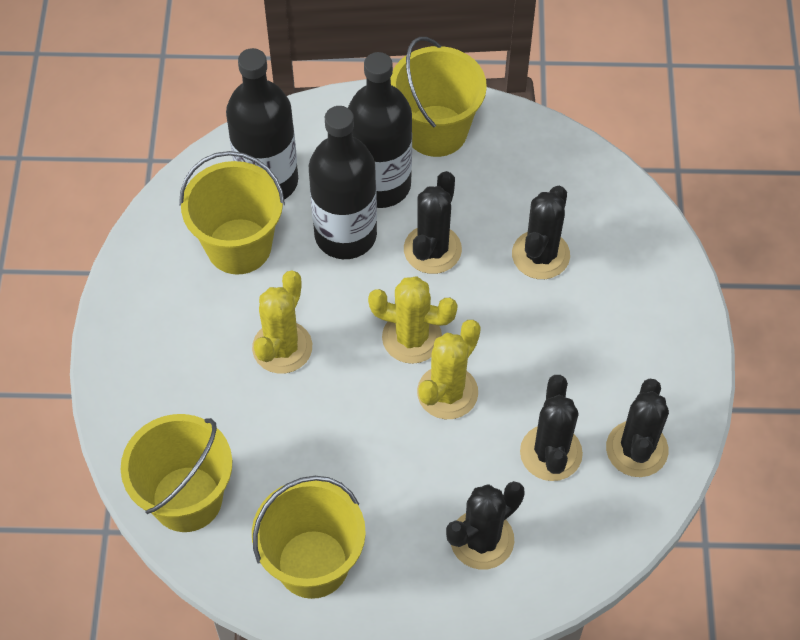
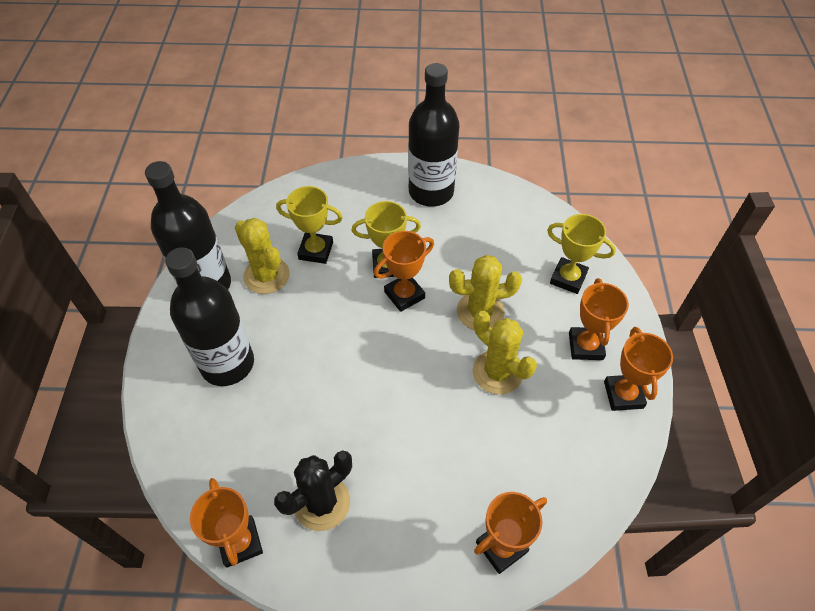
black cactus: 5 -> 1
orange trophy: 0 -> 5
yellow bucket: 4 -> 0
yellow trophy: 0 -> 3

